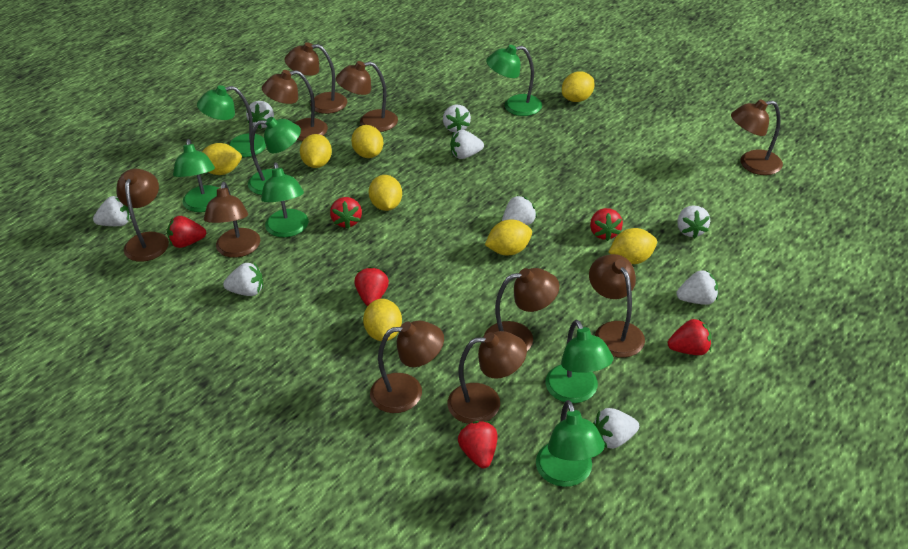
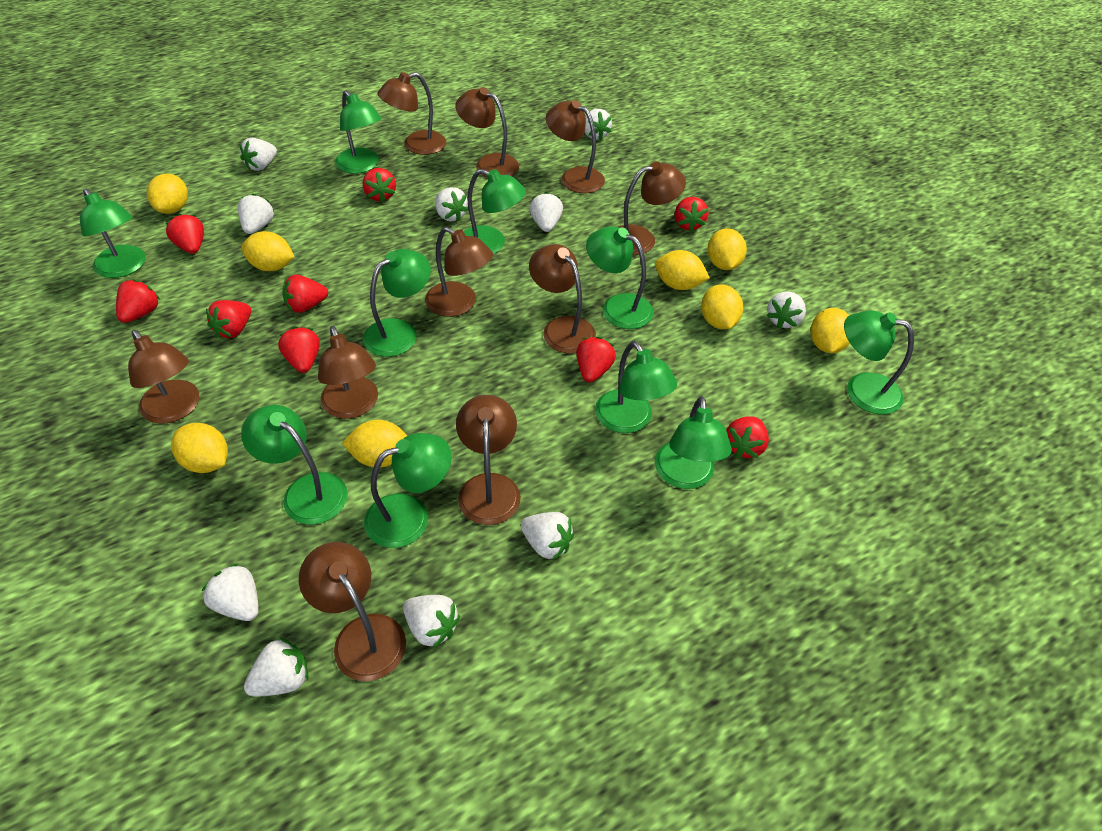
green lamp: 7 -> 10
red strawberry: 6 -> 9
white strawberry: 9 -> 10

